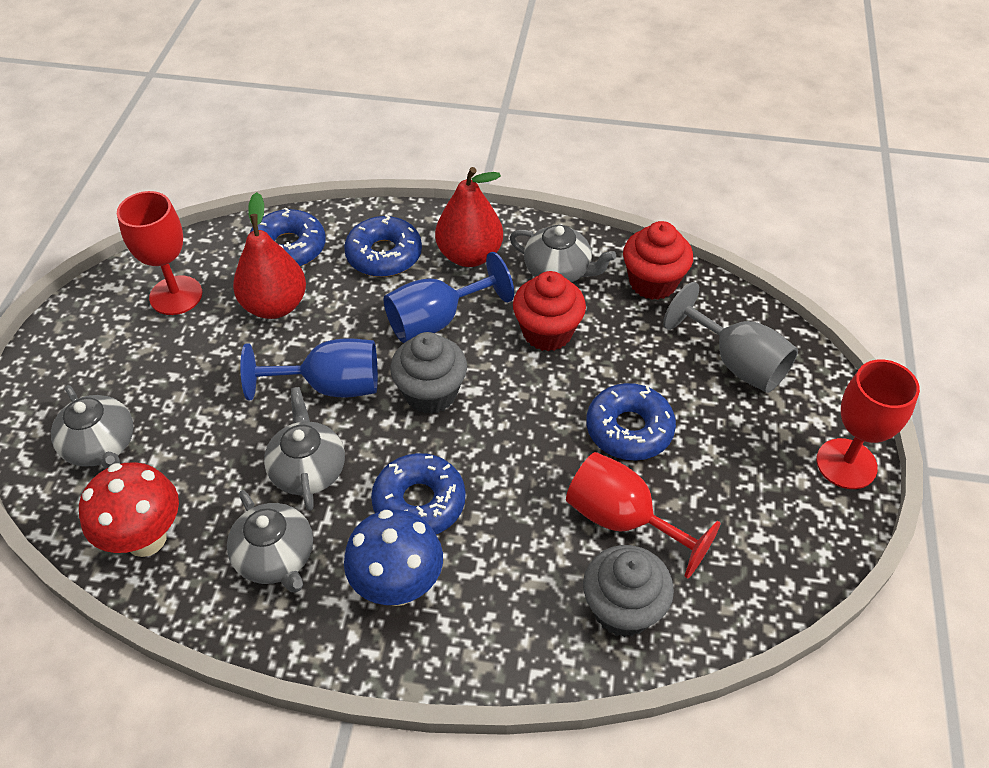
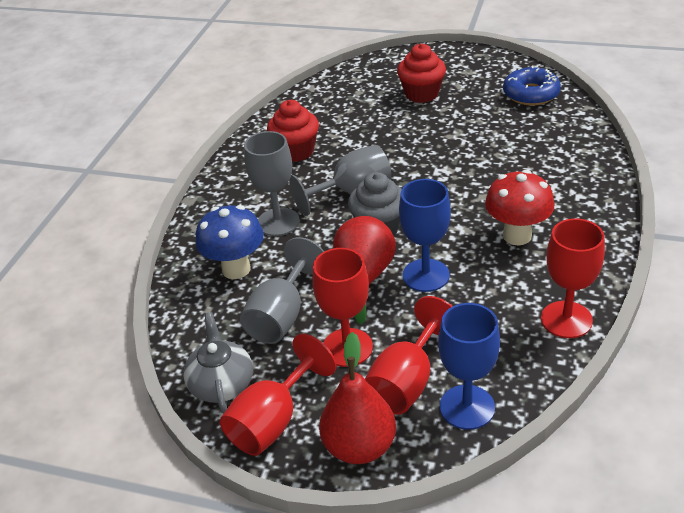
blue donut: 4 -> 1
grey cupcake: 2 -> 1
grey goblet: 1 -> 3
grey teapot: 4 -> 1
red goblet: 3 -> 4

